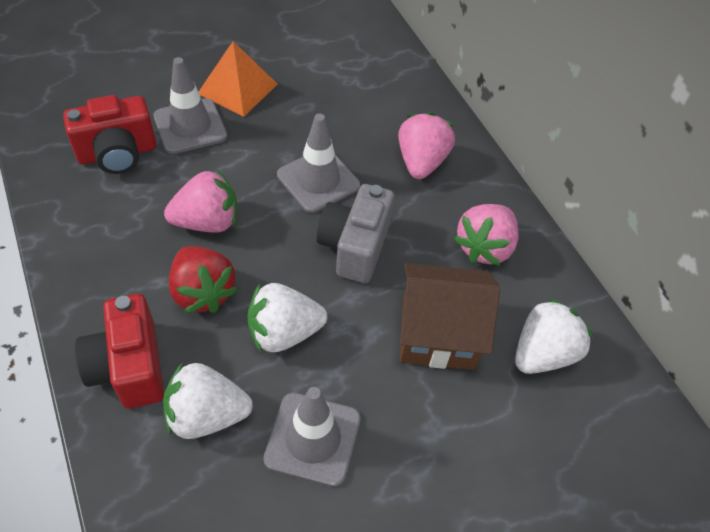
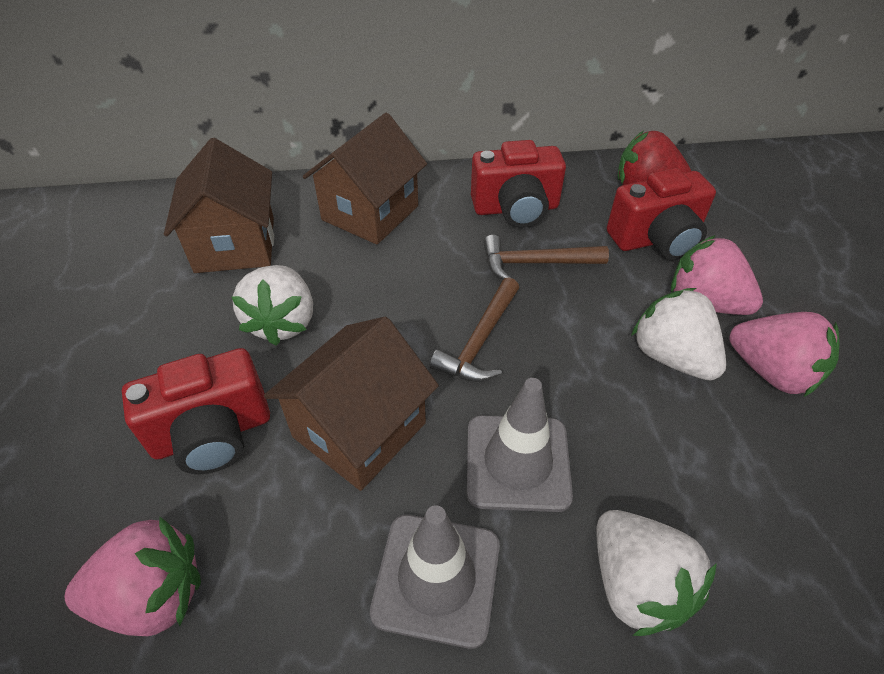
brown hammer: 0 -> 2
brown house: 1 -> 3
grey camera: 1 -> 0
grey traffic cone: 3 -> 2
orange pyramid: 1 -> 0
red camera: 2 -> 3

